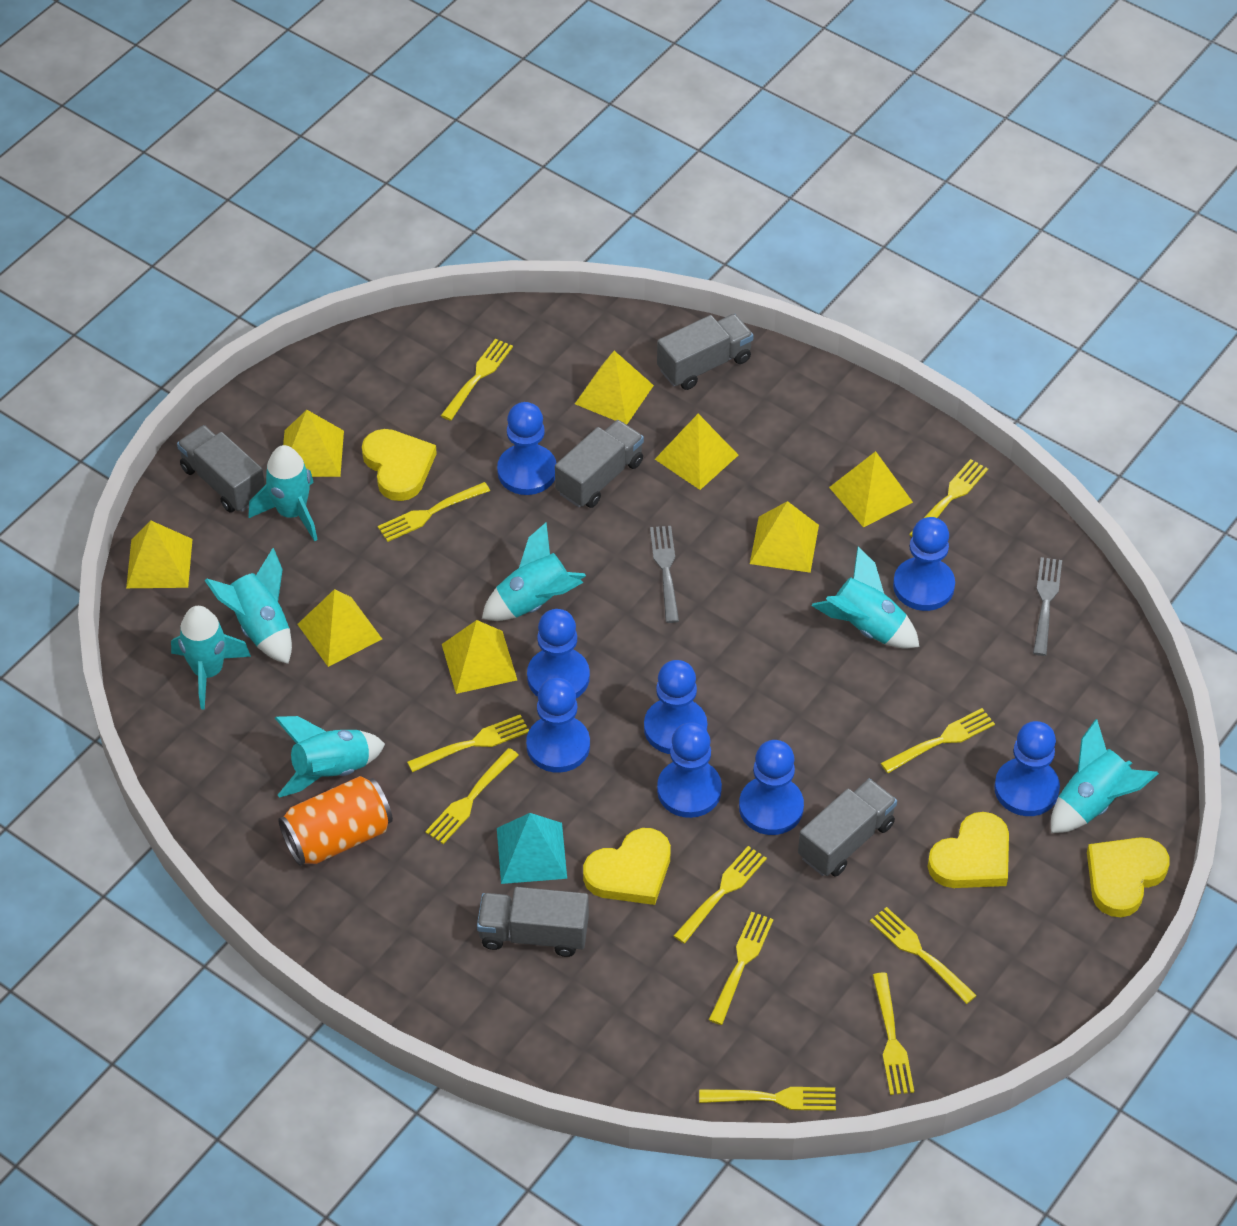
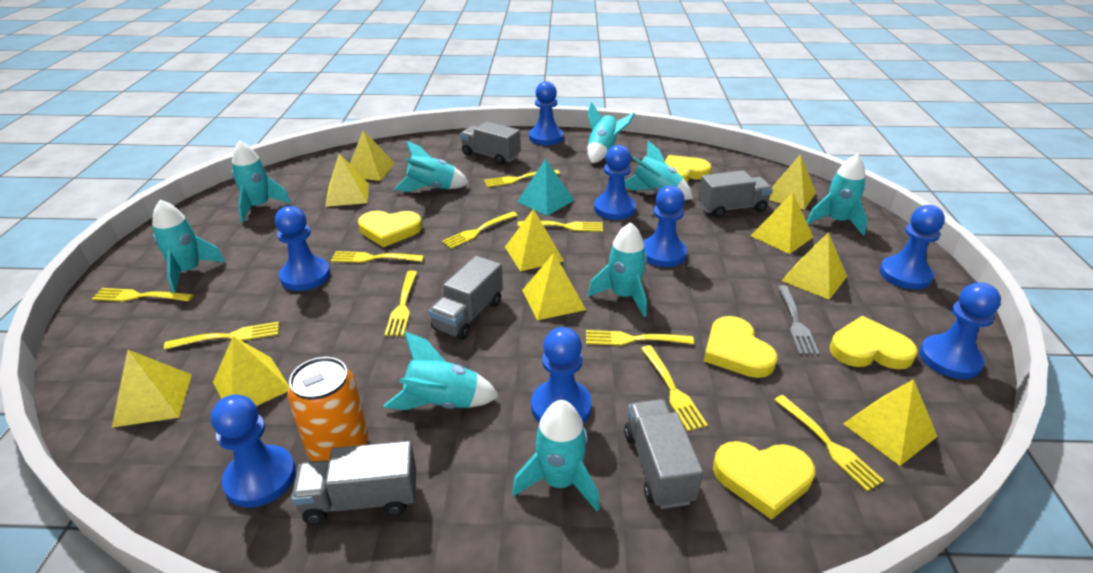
grey fork: 2 -> 1
turquoise rocket: 7 -> 9
yellow fork: 11 -> 10
yellow heart: 4 -> 5
yellow pyramid: 8 -> 10

